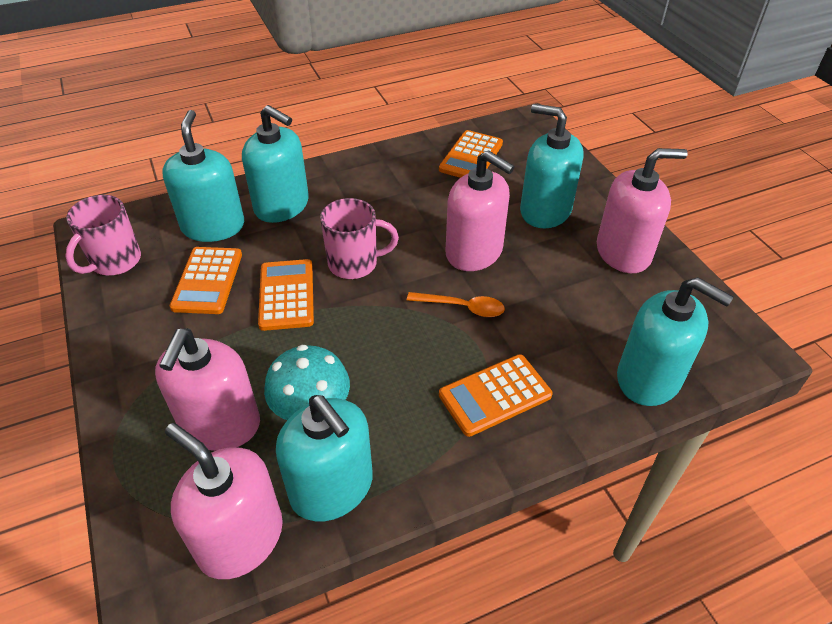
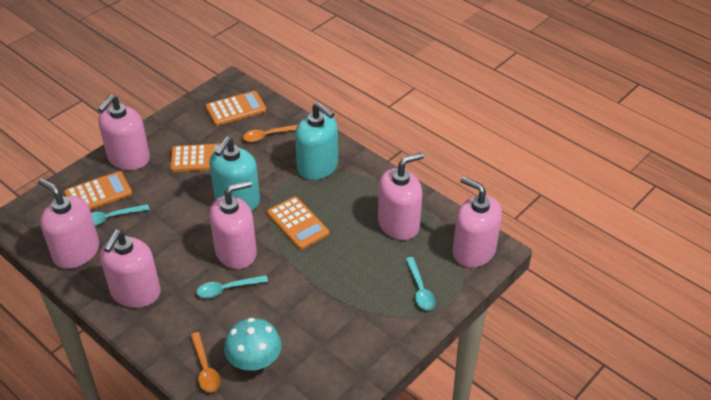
orange spoon: 1 -> 2
pink mug: 2 -> 0
pink soap dispenser: 4 -> 6
turquoise soap dispenser: 5 -> 2
turquoise spoon: 0 -> 3

